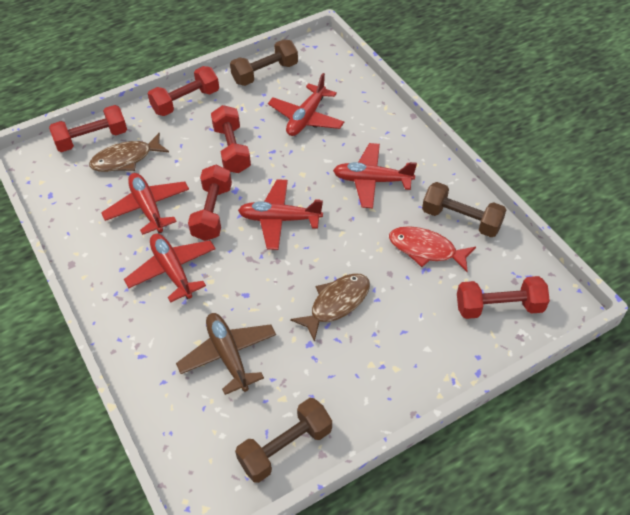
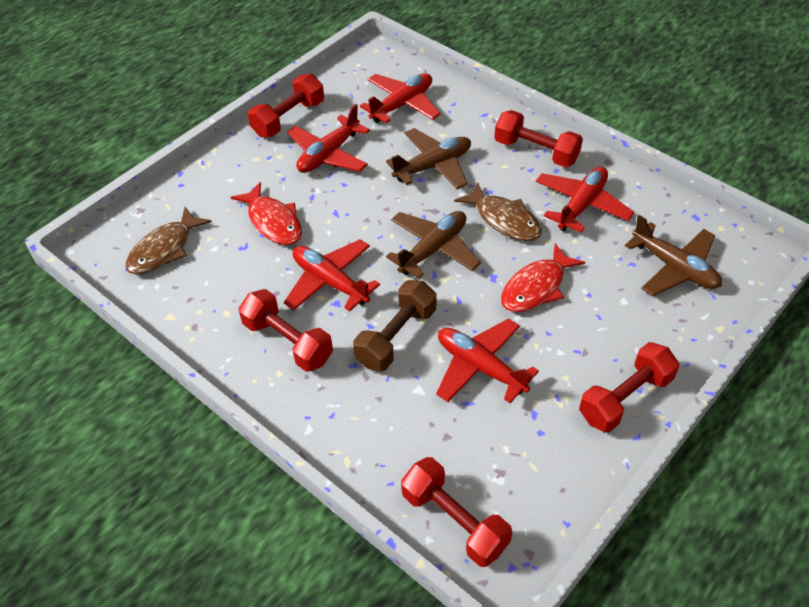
brown dumbbell: 3 -> 1
brown plane: 1 -> 3
red fish: 1 -> 2

